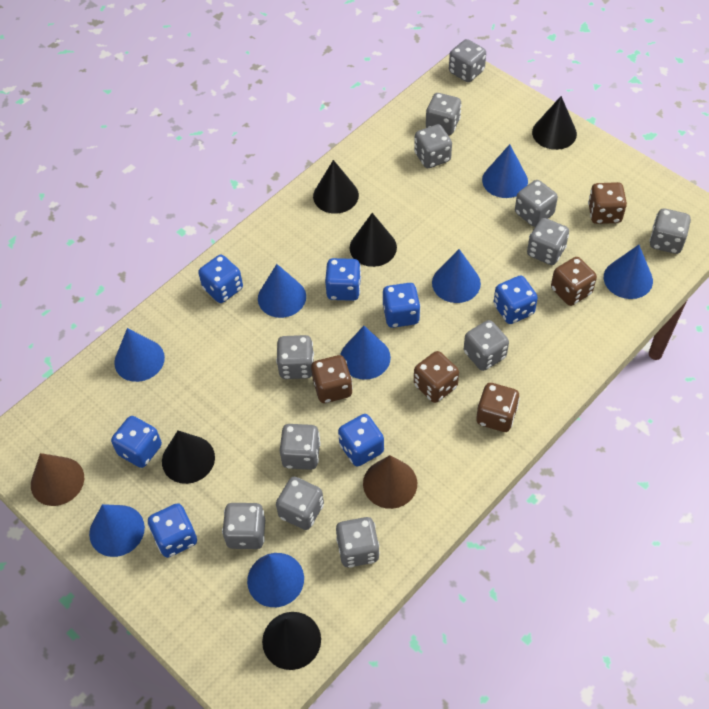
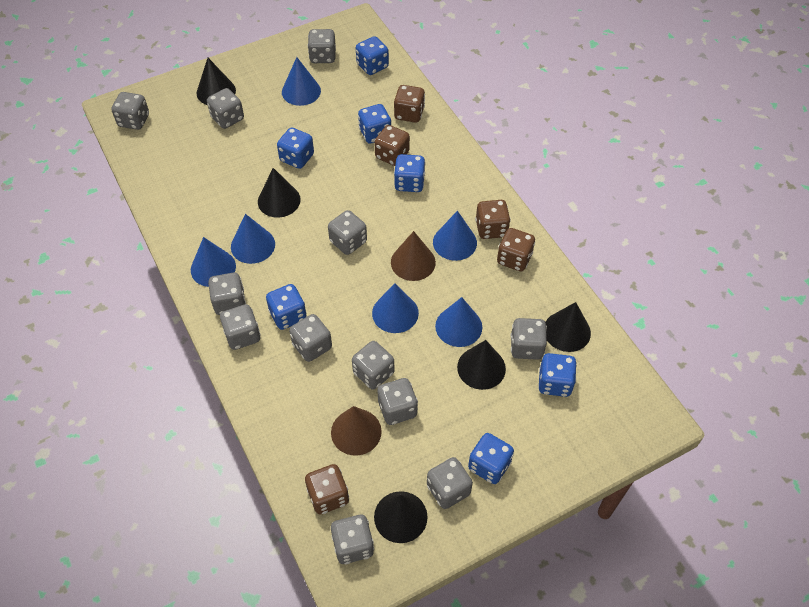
blue cone: 8 -> 6

